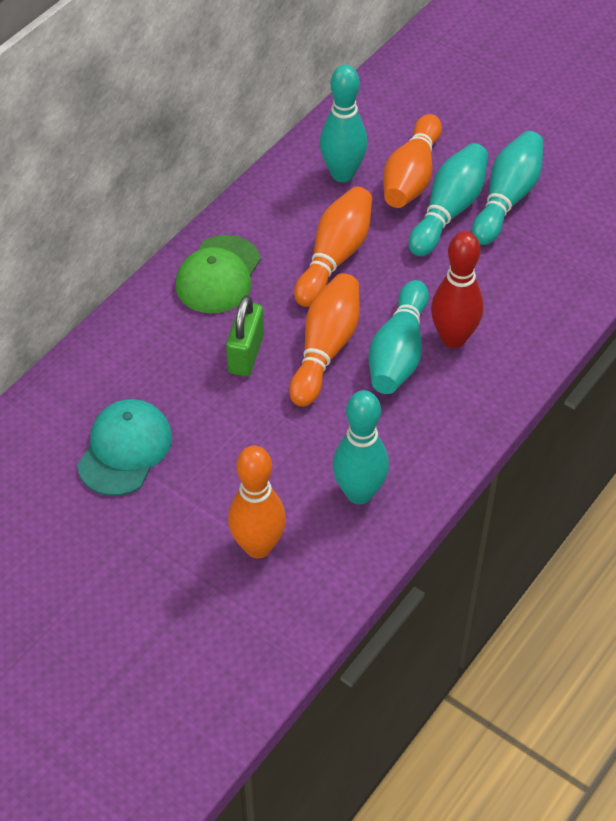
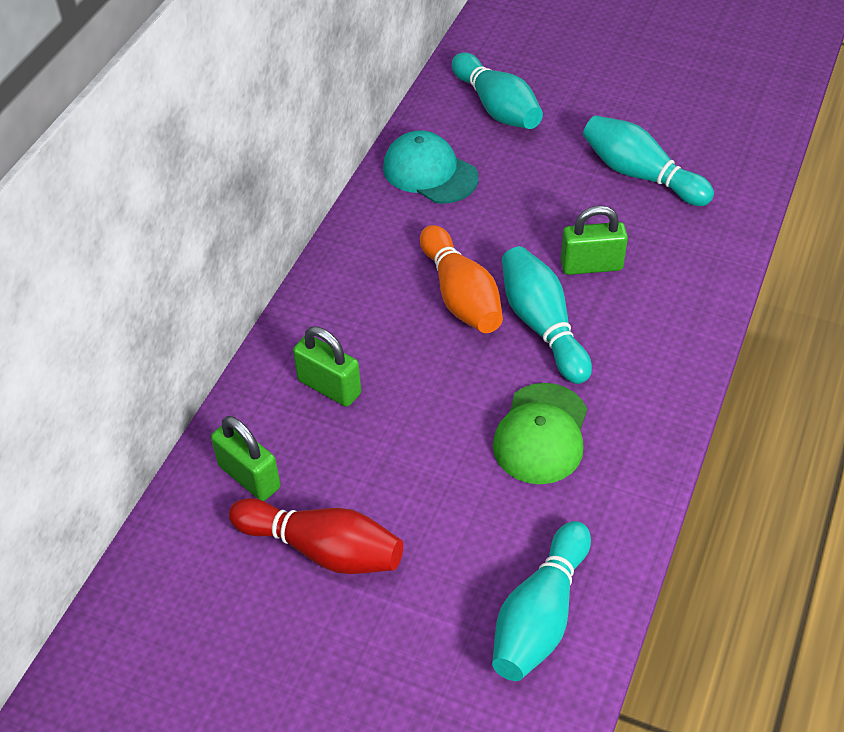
green padlock: 1 -> 3
orange bowling pin: 4 -> 1
turquoise bowling pin: 5 -> 4

